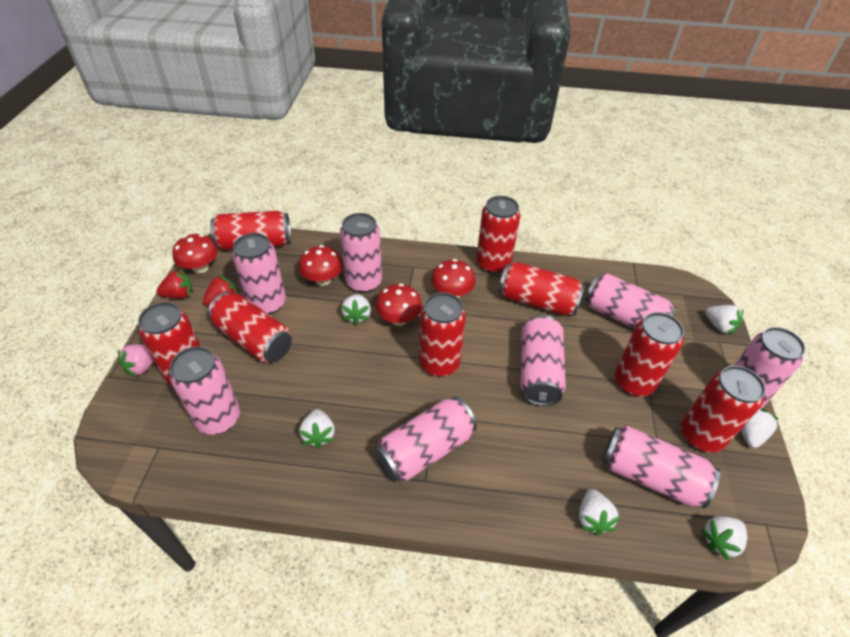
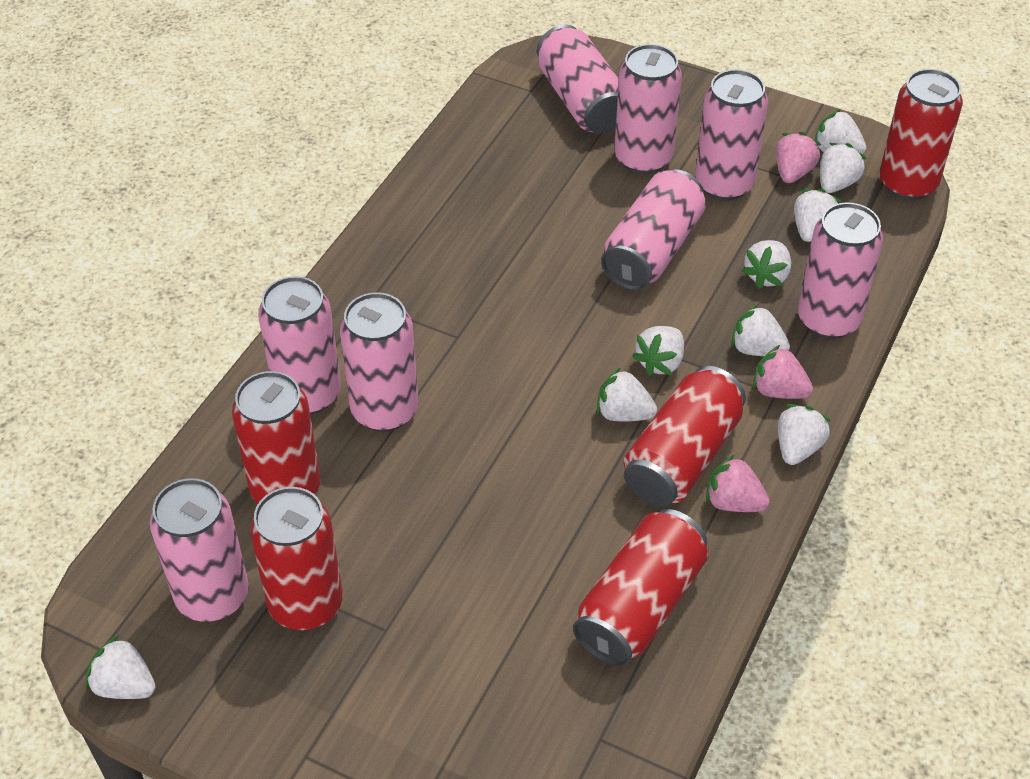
pink strawberry: 1 -> 3
red can: 8 -> 5
red mushroom: 4 -> 0
red strawberry: 2 -> 0
white strawberry: 6 -> 9

